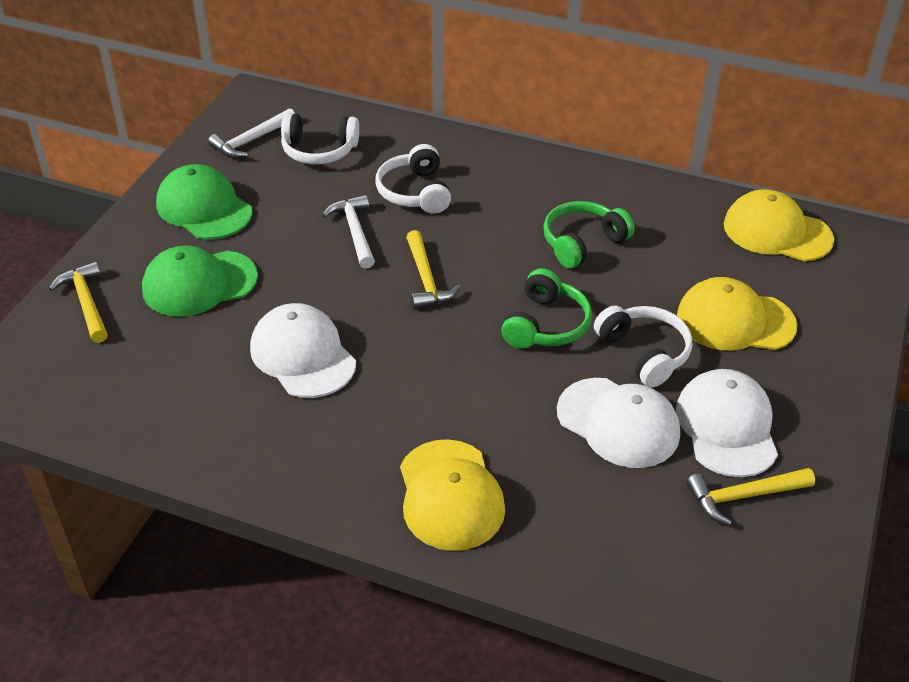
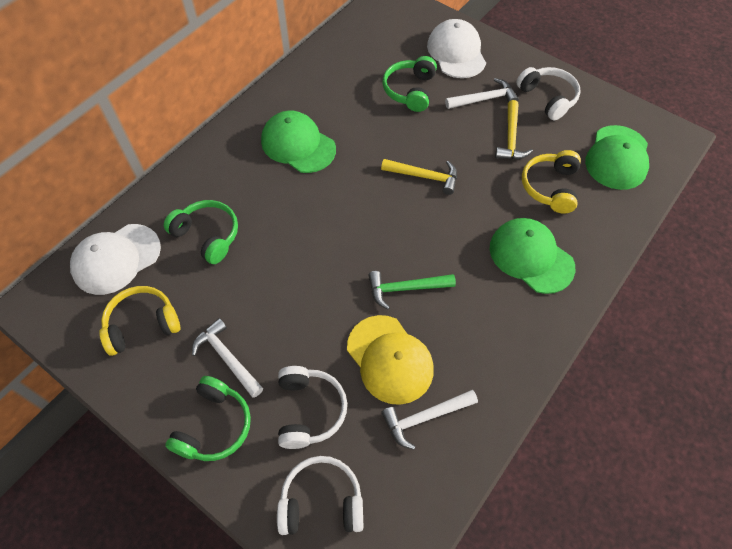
green cap: 2 -> 3
green hammer: 0 -> 1
green headphones: 2 -> 3
white cap: 3 -> 2
white hammer: 2 -> 3
yellow cap: 3 -> 1
yellow hammer: 3 -> 2
yellow headphones: 0 -> 2

